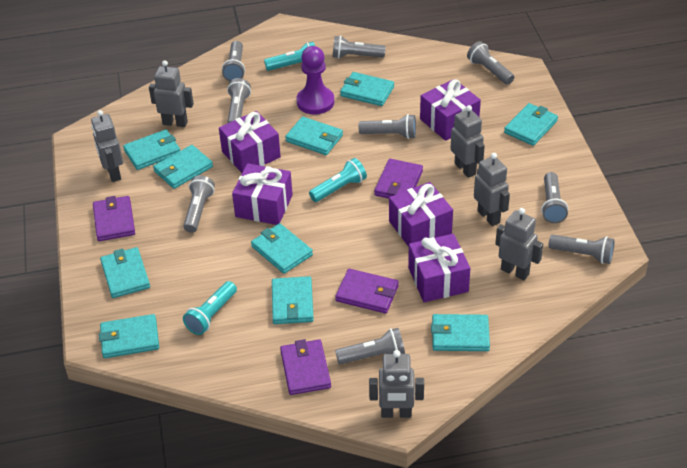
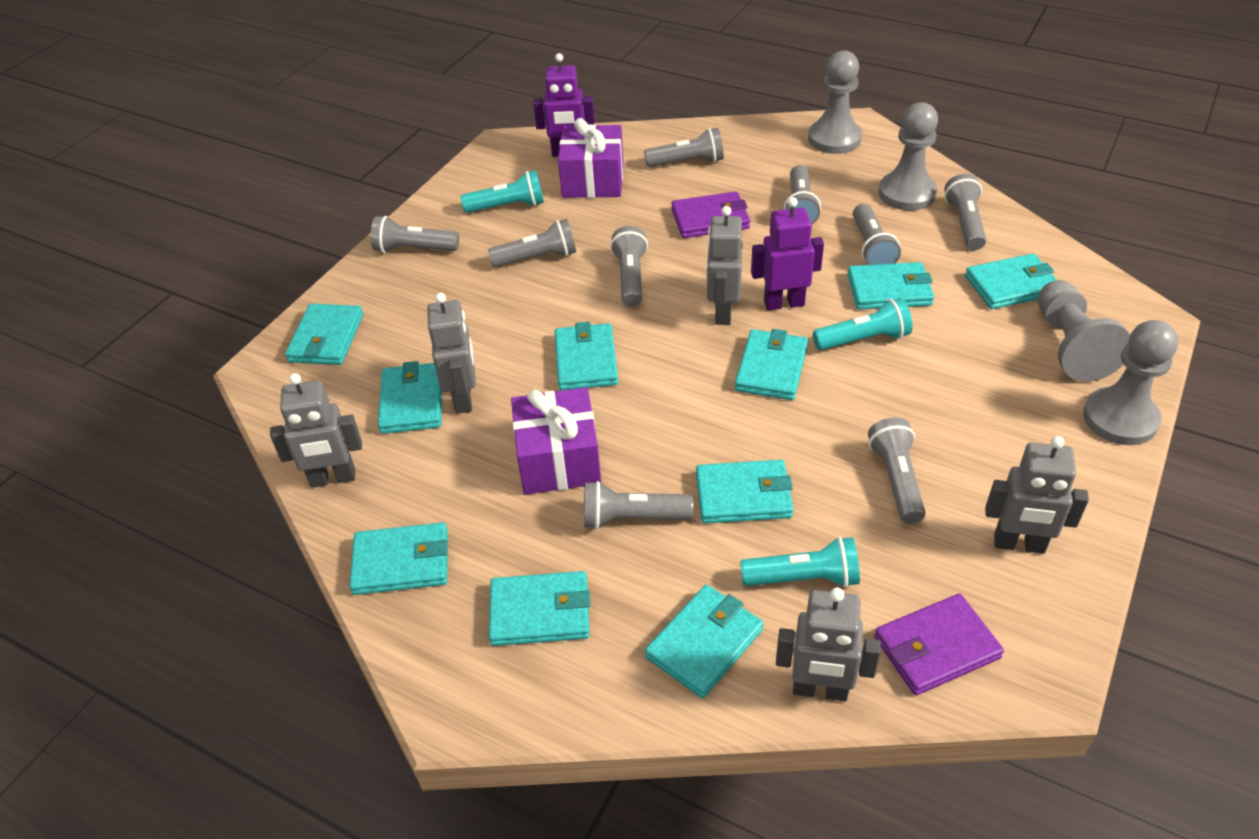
grey pawn: 0 -> 4
grey robot: 6 -> 5
purple gift: 5 -> 2
purple pawn: 1 -> 0
purple robot: 0 -> 2
purple wallet: 4 -> 2

